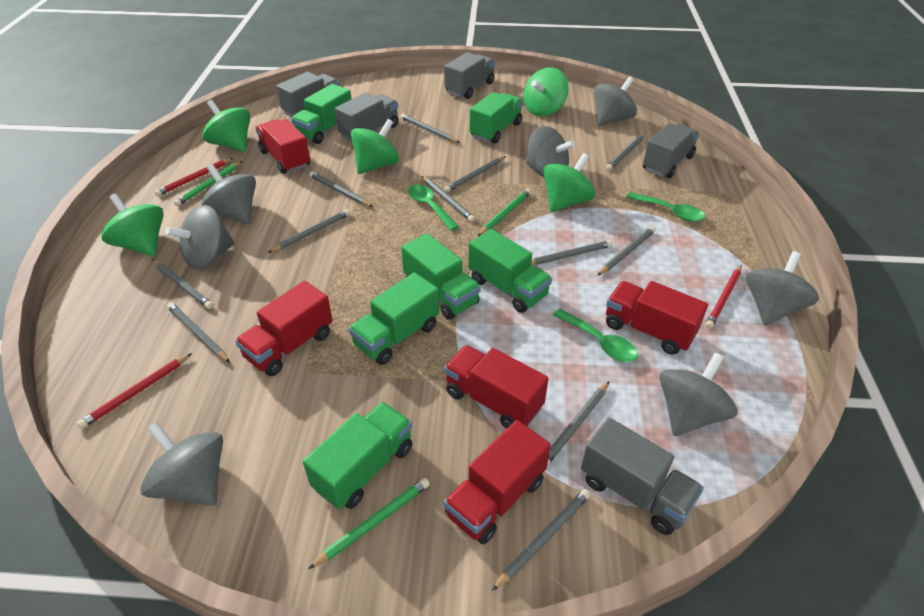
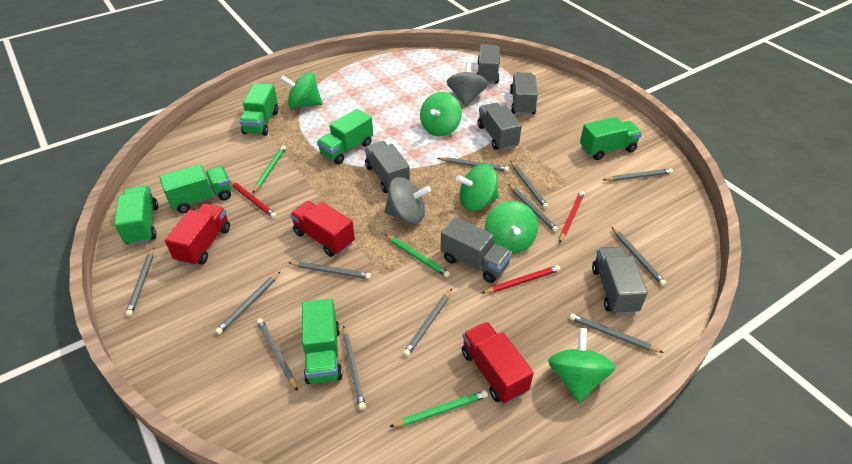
green spoon: 3 -> 0
grey spinning top: 7 -> 2
grey truck: 5 -> 6
red truck: 5 -> 3

